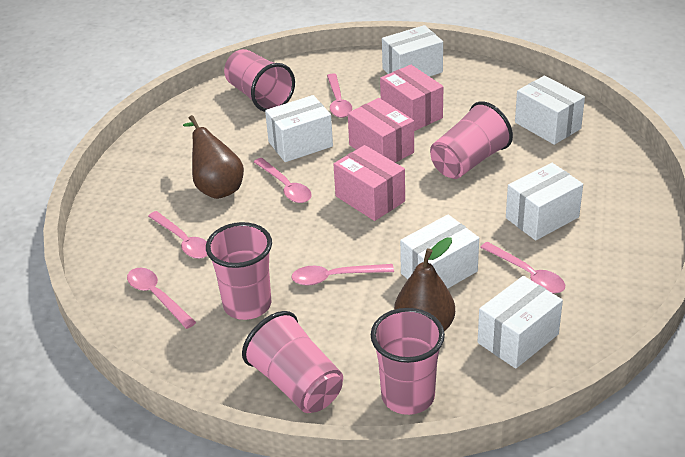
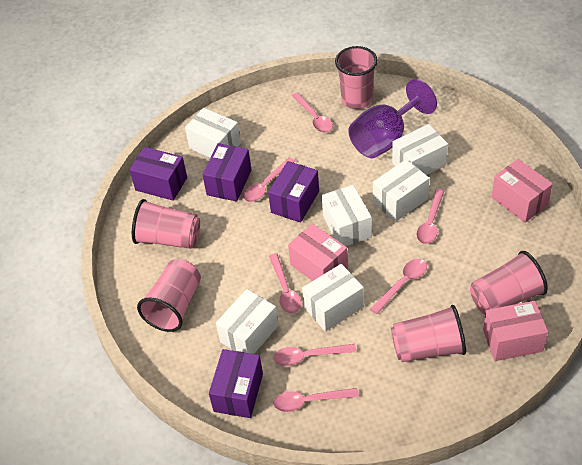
brown pear: 2 -> 0
pink spoon: 6 -> 7
purple box: 0 -> 4
purple goblet: 0 -> 1

